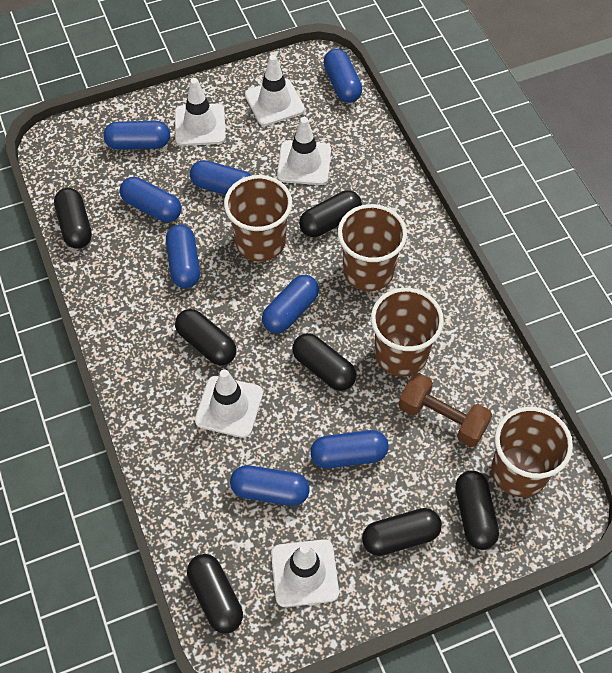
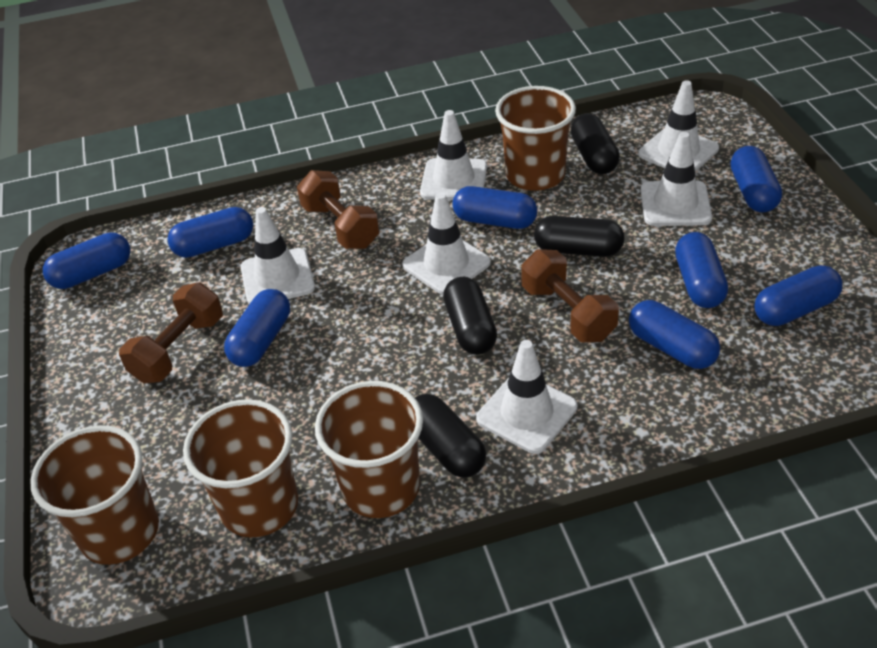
black capsule: 7 -> 4
brown dumbbell: 1 -> 3
white traffic cone: 5 -> 6

